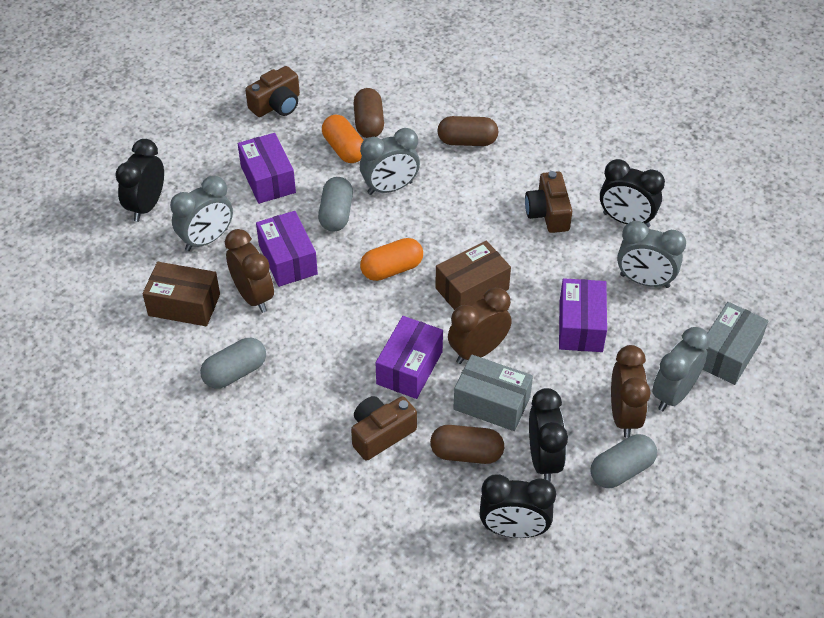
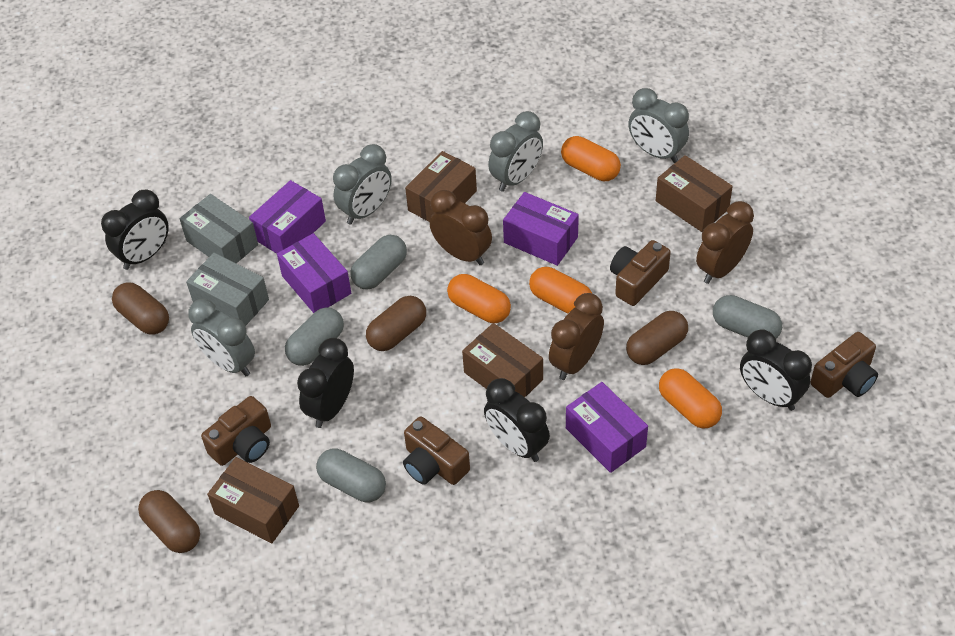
brown box: 2 -> 4
brown camera: 3 -> 4
brown capsule: 3 -> 4
grey capsule: 3 -> 4
orange capsule: 2 -> 4

